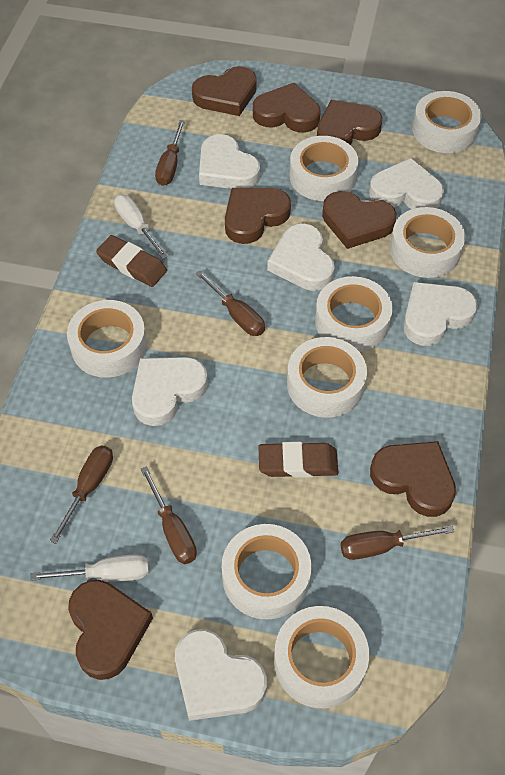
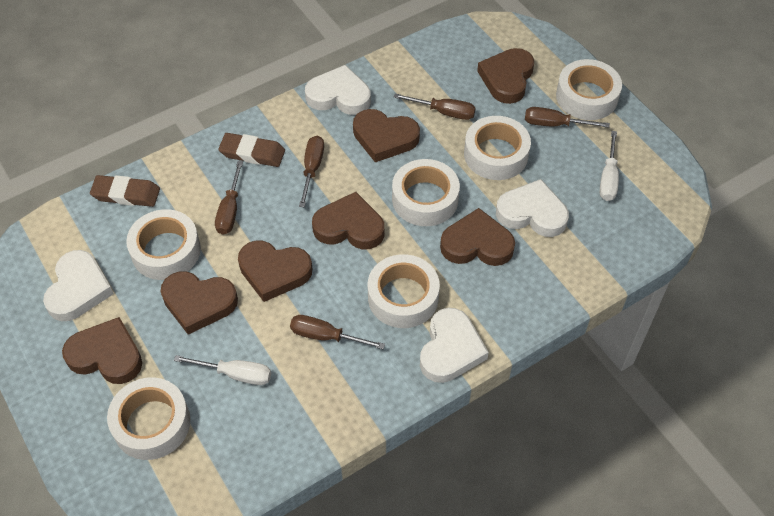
white heart: 6 -> 4
white tape: 8 -> 6

